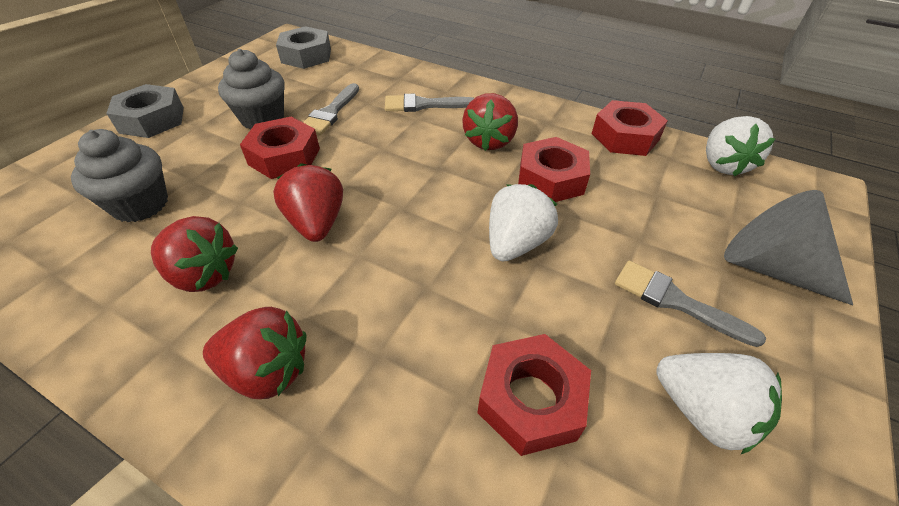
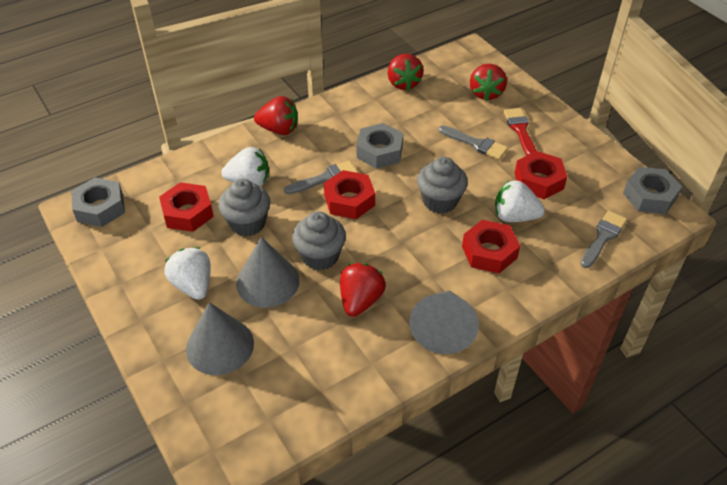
grey cone: 1 -> 3
grey cupcake: 2 -> 3
grey nut: 2 -> 3
red brush: 0 -> 1

